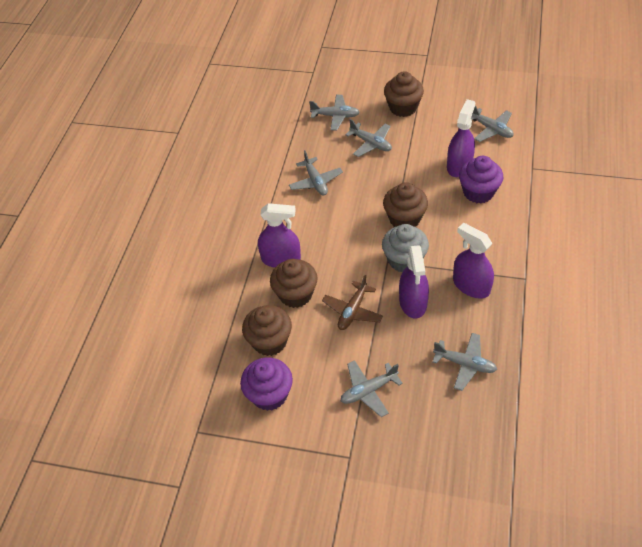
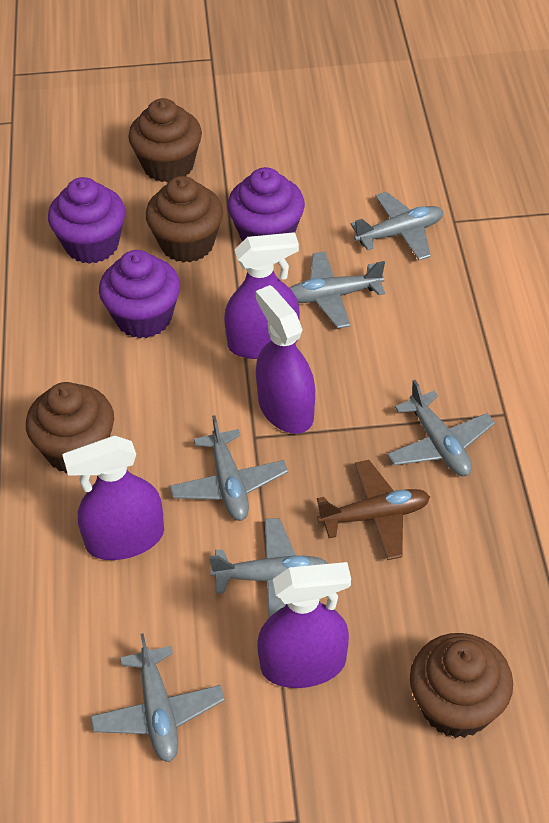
grey cupcake: 1 -> 0
purple cupcake: 2 -> 3

